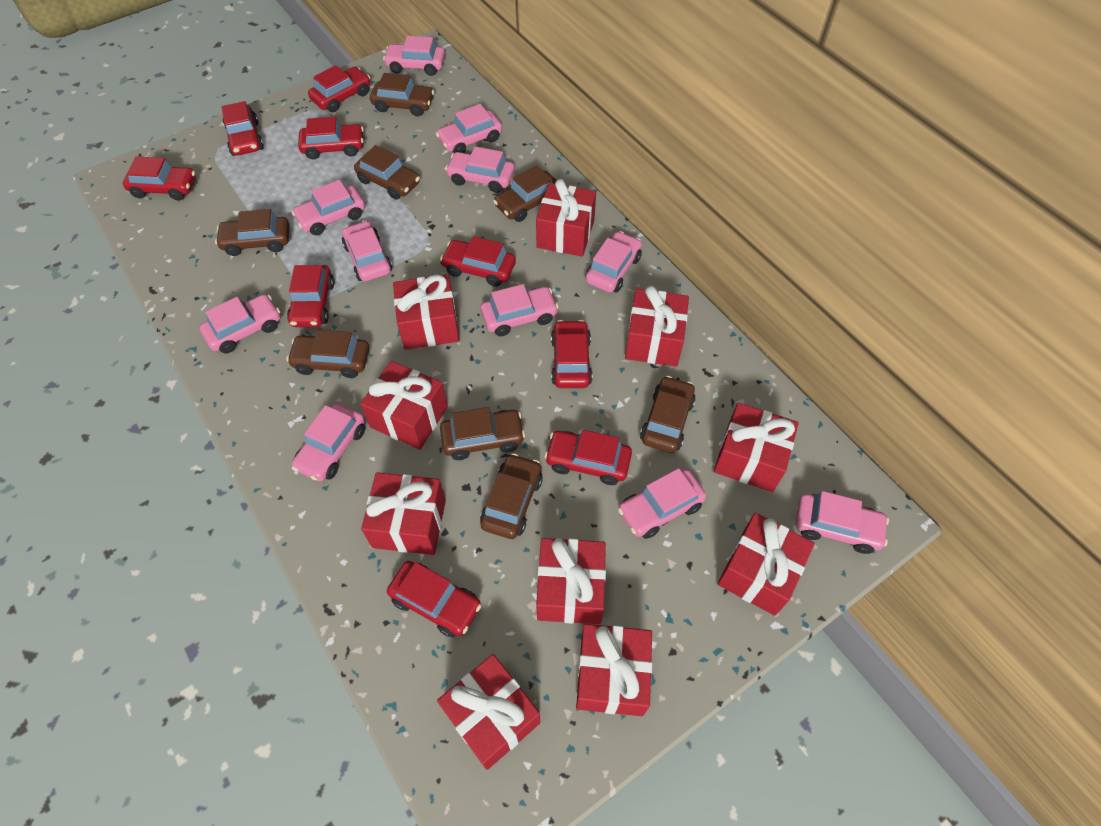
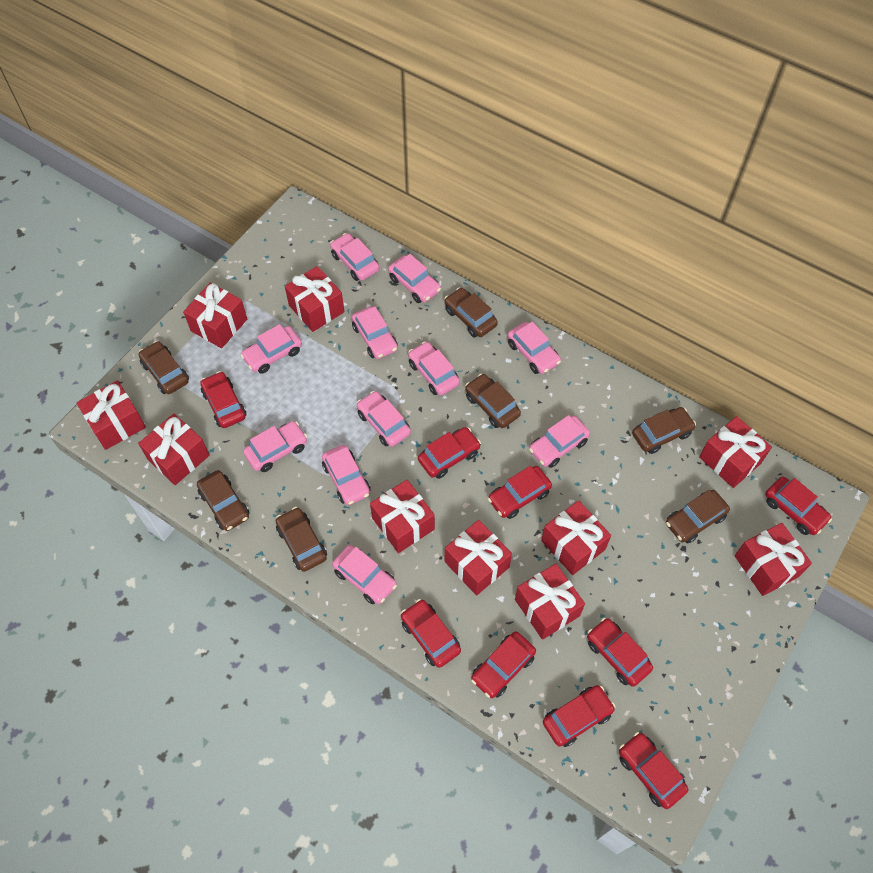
brown car: 8 -> 7

